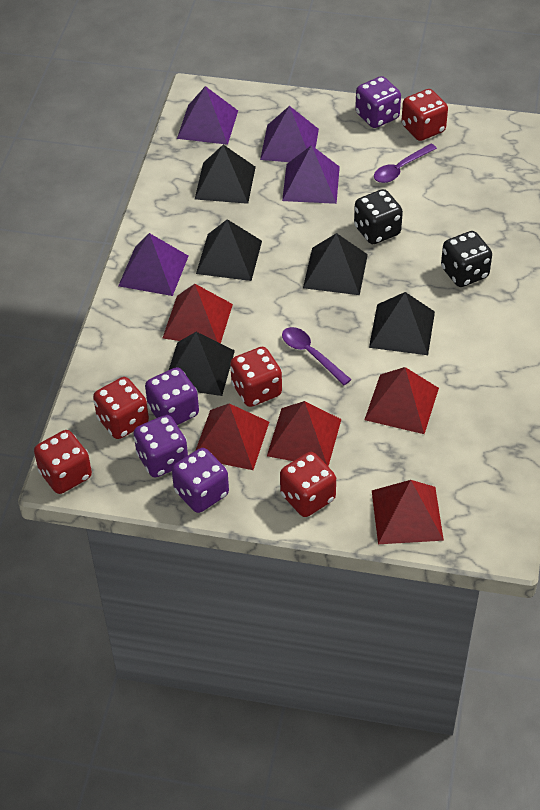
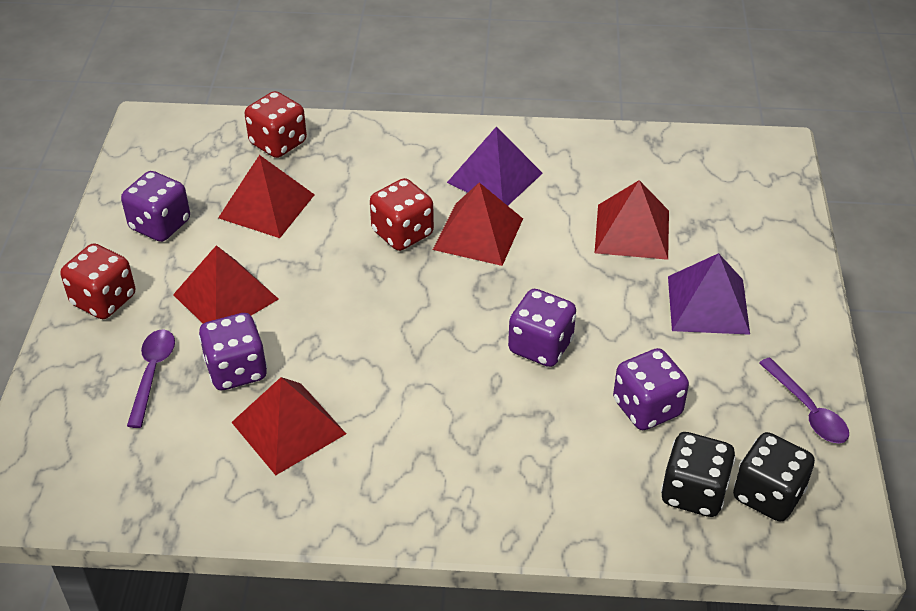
black pyramid: 5 -> 0
purple pyramid: 4 -> 2
red dice: 5 -> 3

